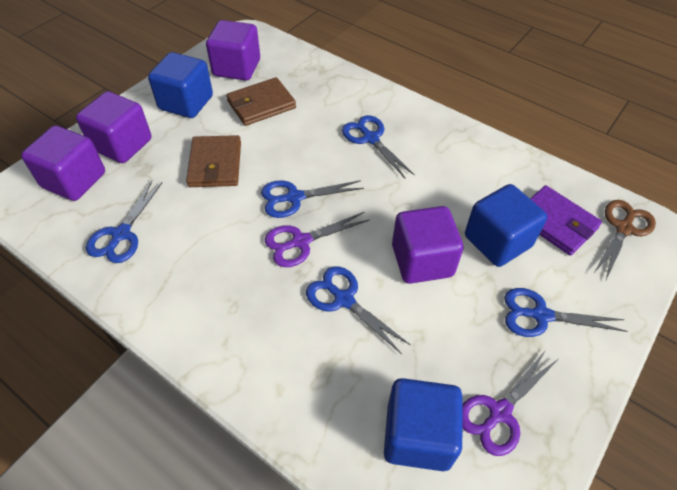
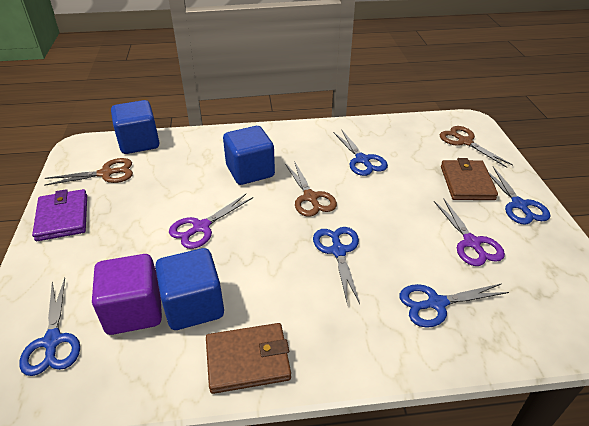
brown scissors: 1 -> 3
purple cube: 4 -> 1

